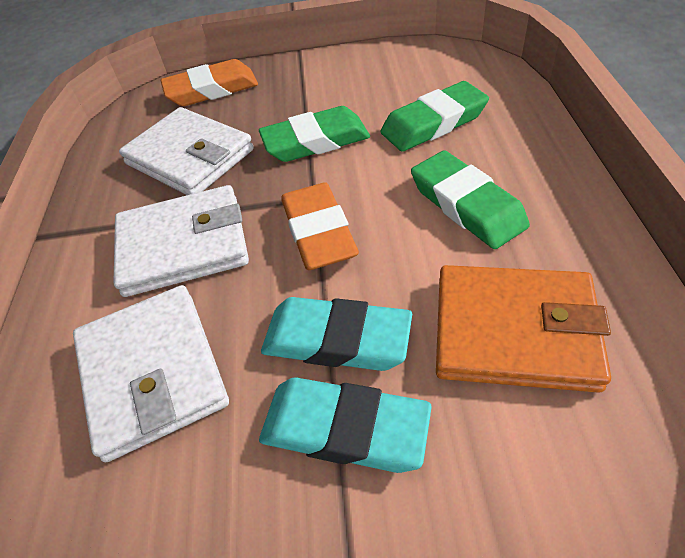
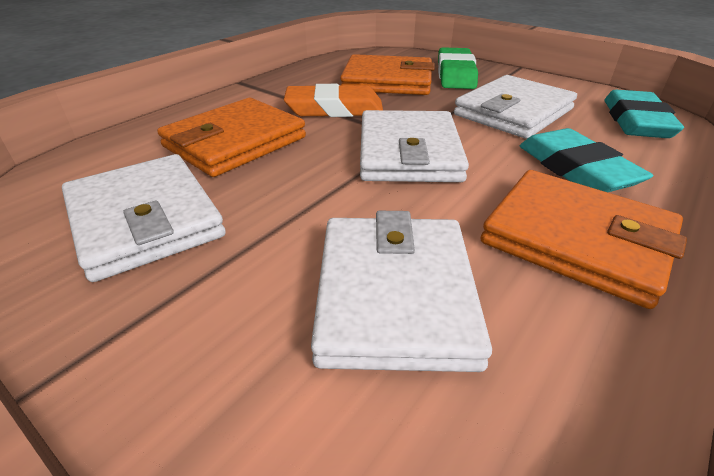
green eraser: 3 -> 1
orange eraser: 2 -> 1
orange wallet: 1 -> 3
white wallet: 3 -> 4

